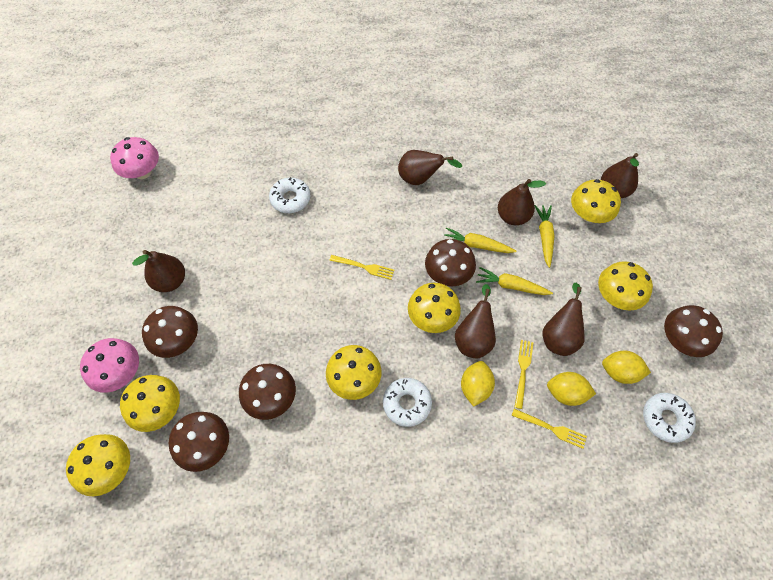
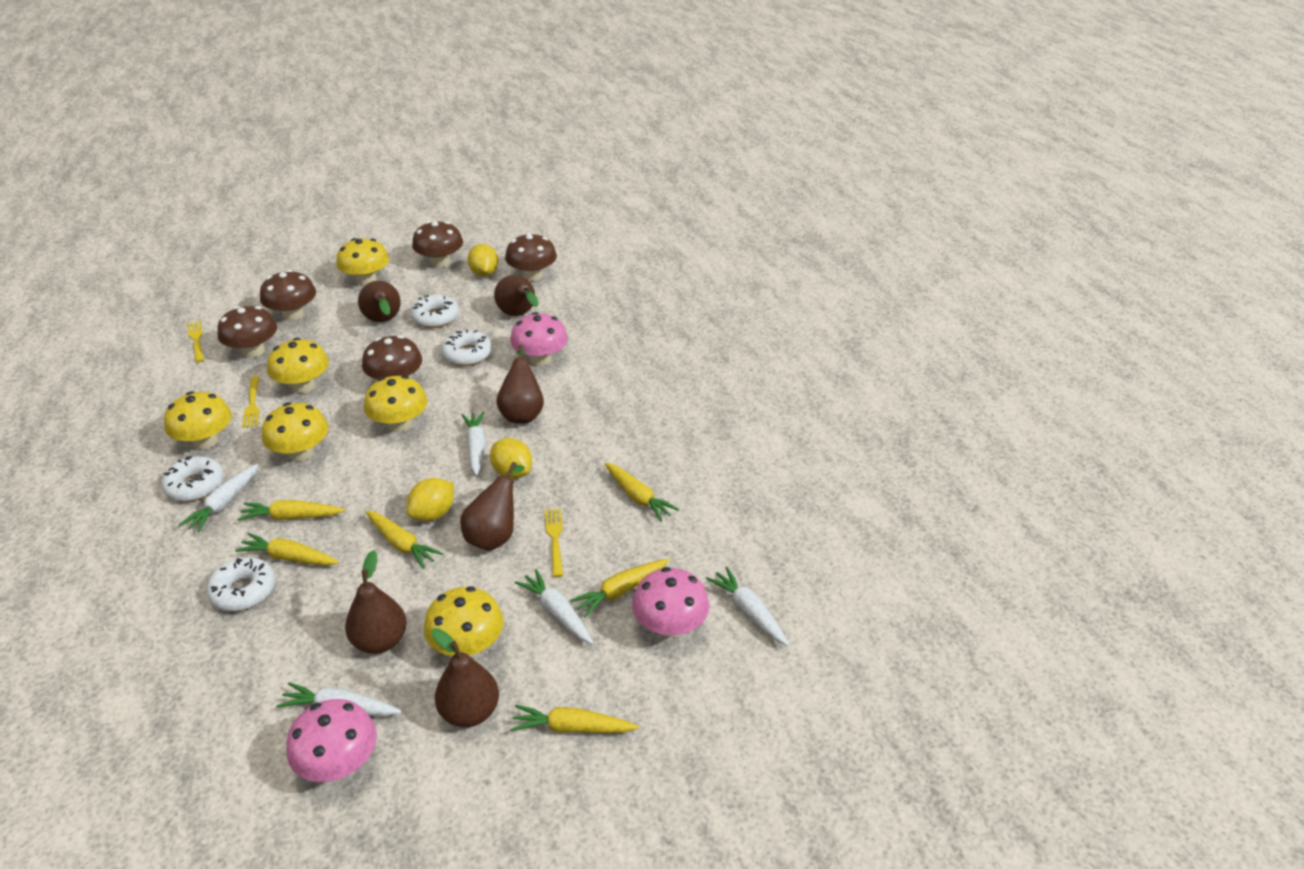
pink mushroom: 2 -> 3
white carrot: 0 -> 5
white donut: 3 -> 4
yellow carrot: 3 -> 6

